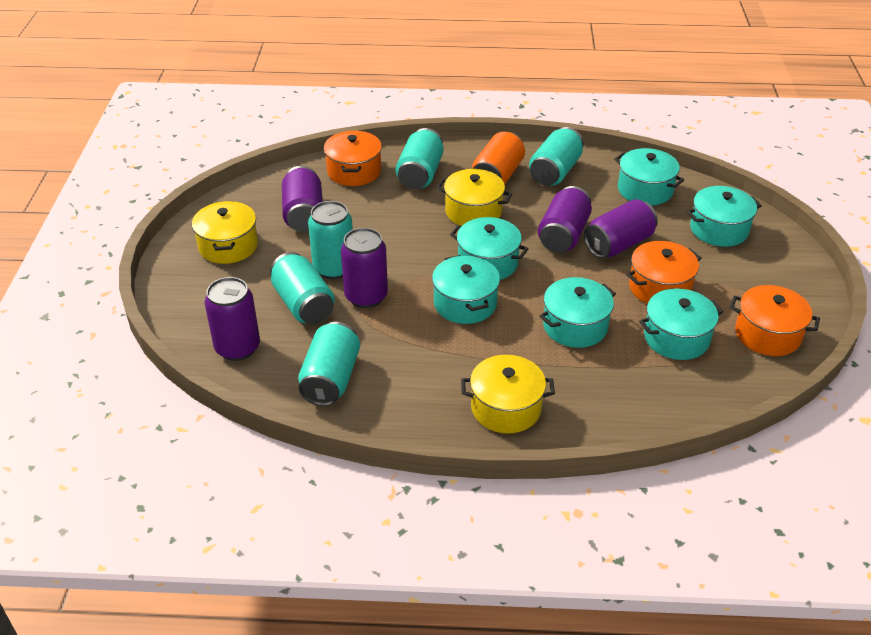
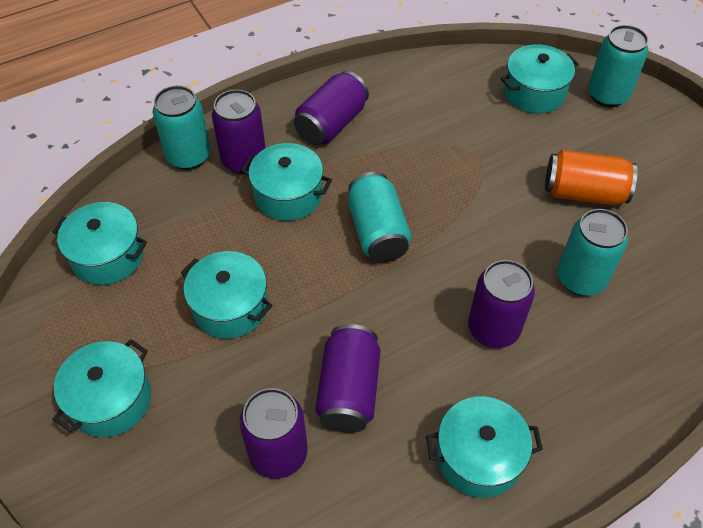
orange pot: 3 -> 0
turquoise can: 5 -> 4
yellow pot: 3 -> 0

